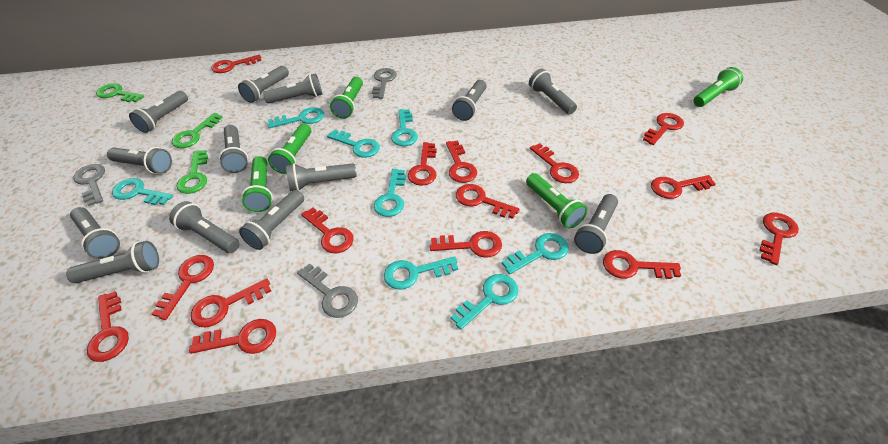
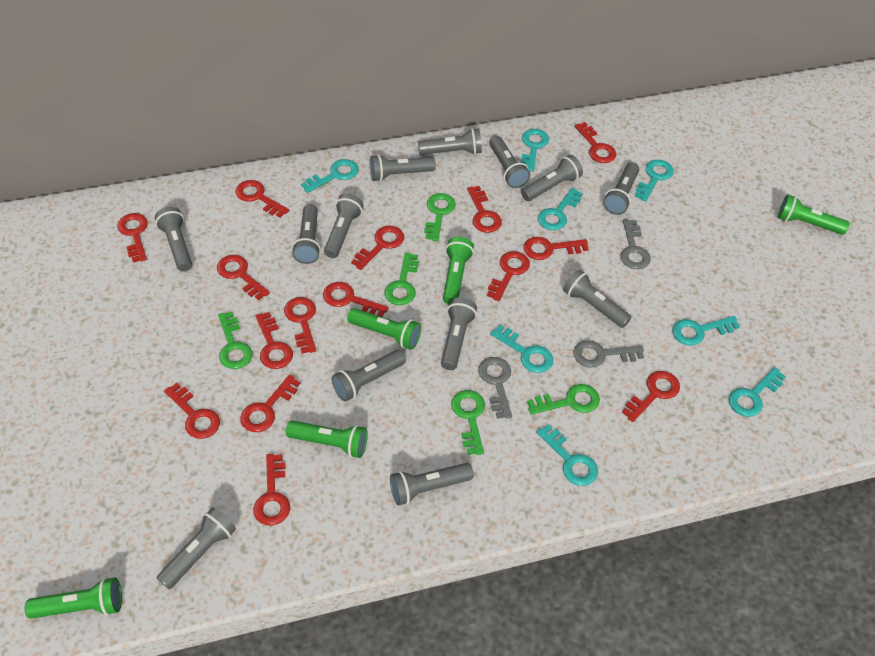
green key: 3 -> 5

